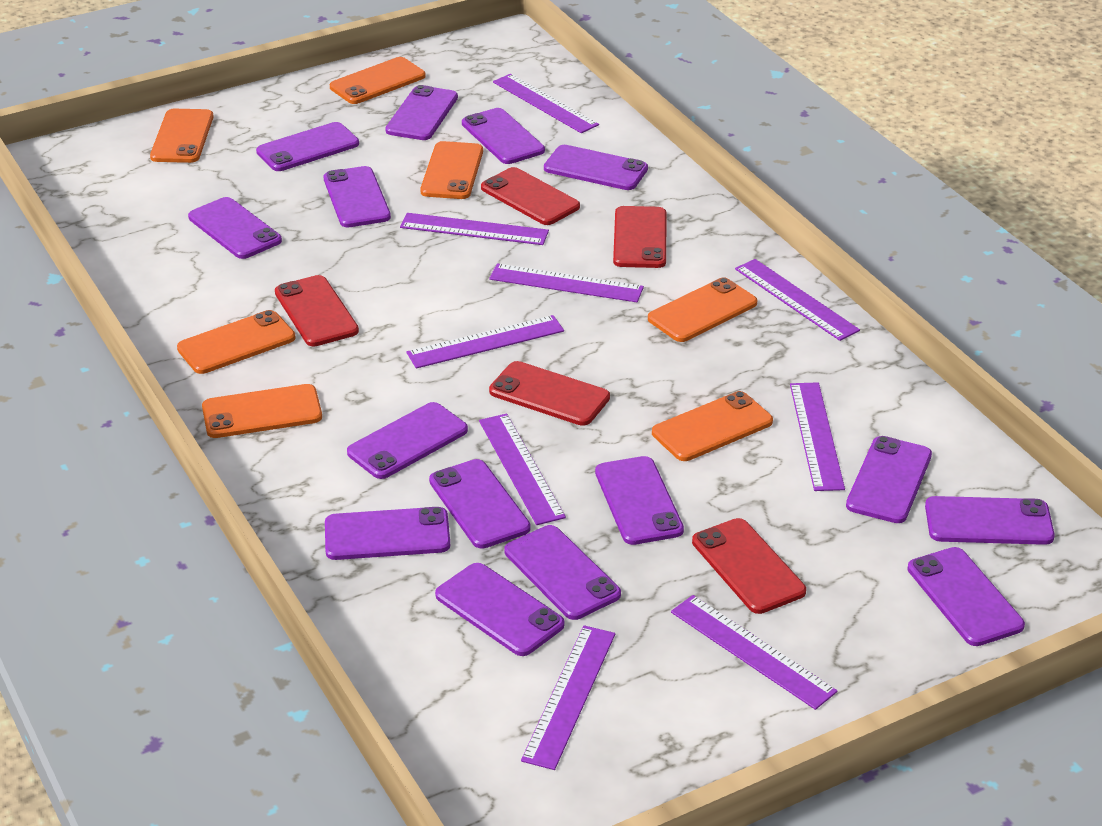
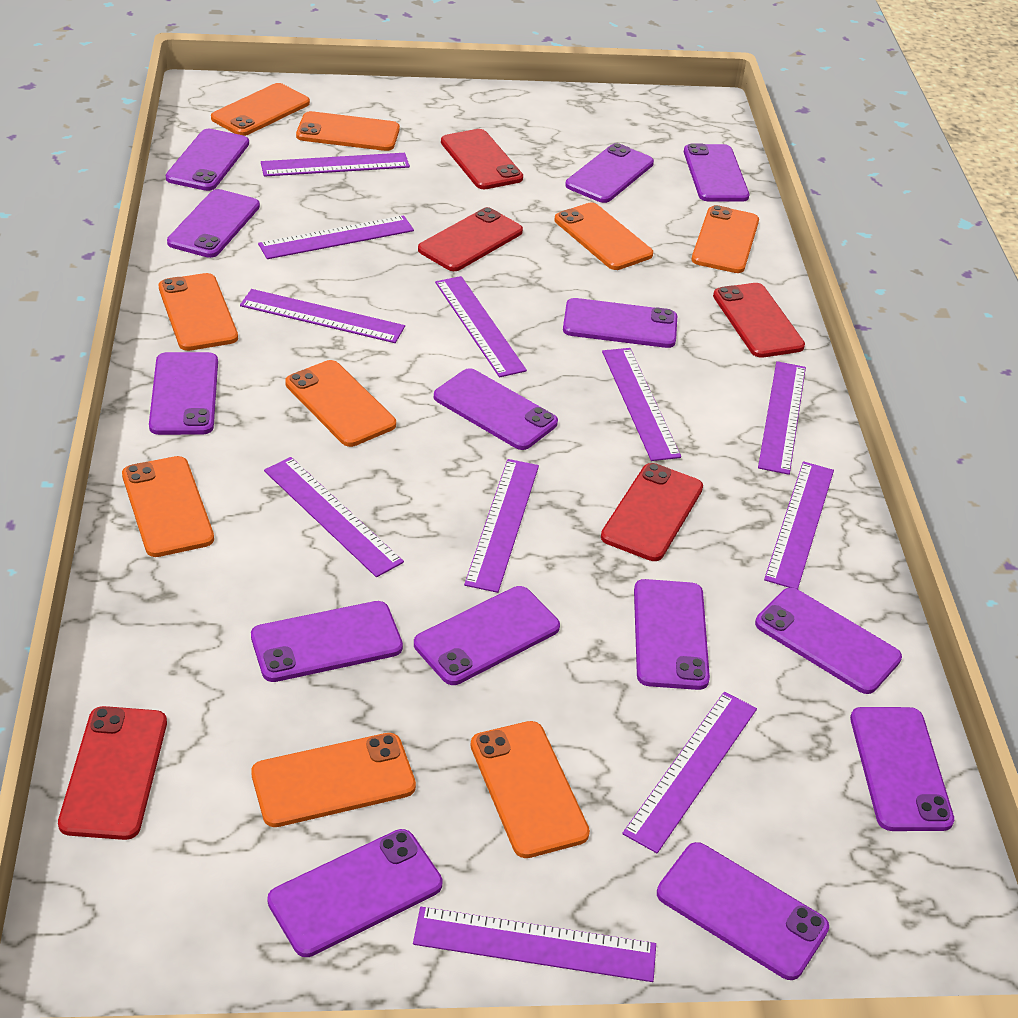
orange phone: 7 -> 9
purple phone: 15 -> 14
purple ruler: 9 -> 11

